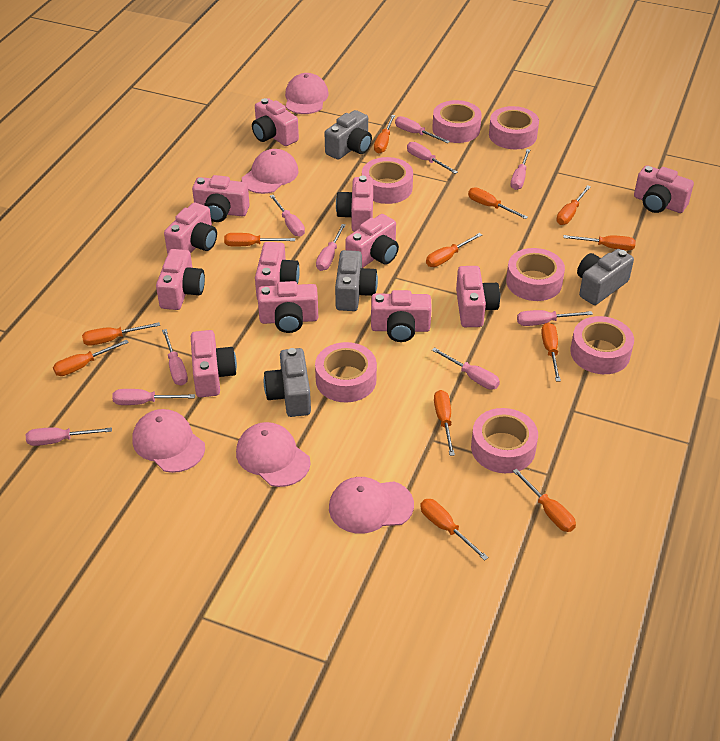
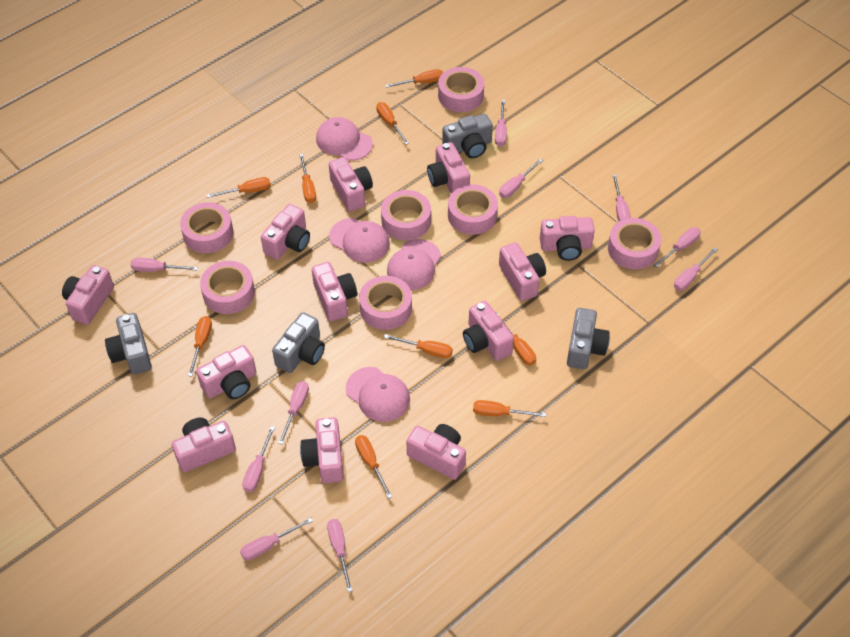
orange screwdriver: 12 -> 9
pink cap: 5 -> 4

